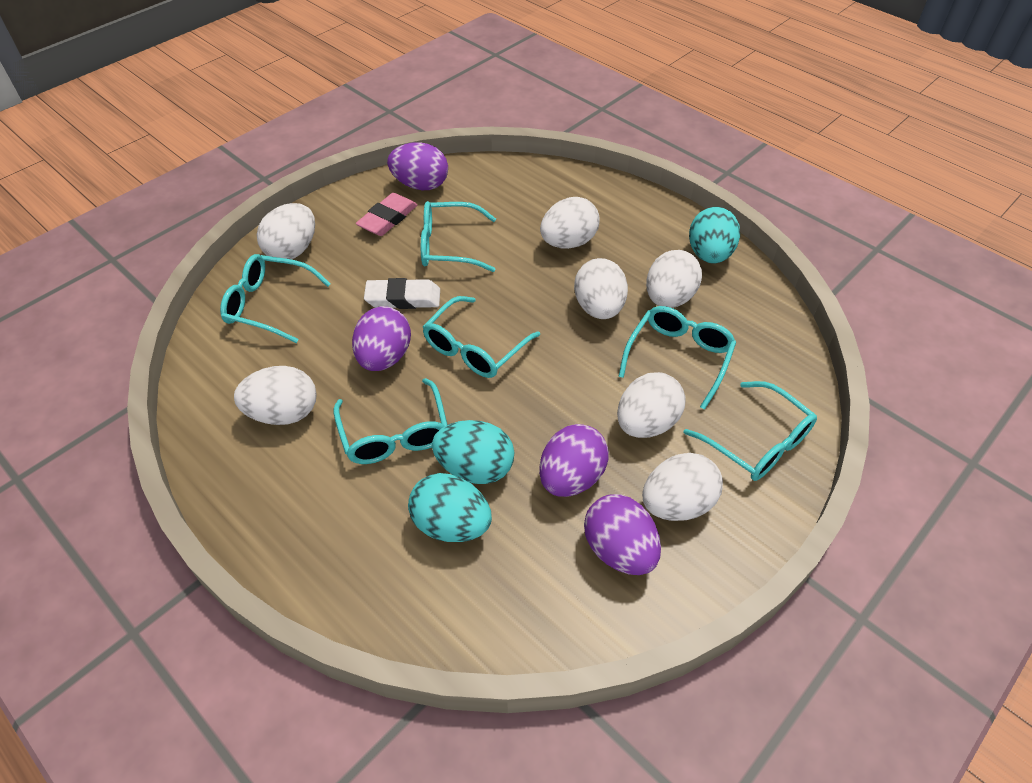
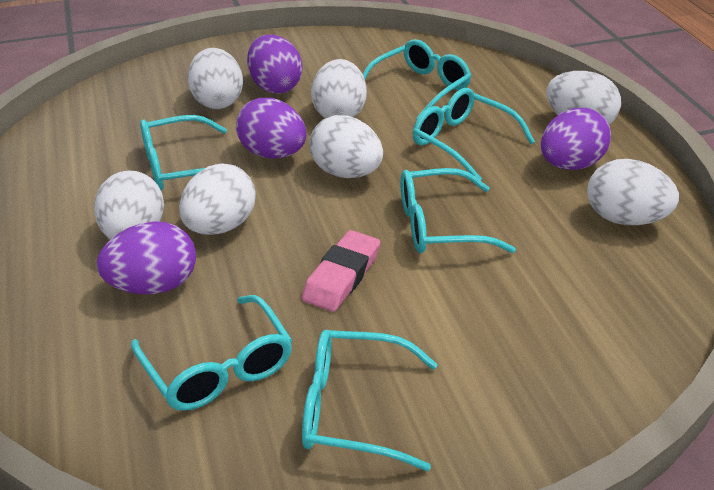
turquoise egg: 3 -> 0
white eraser: 1 -> 0

